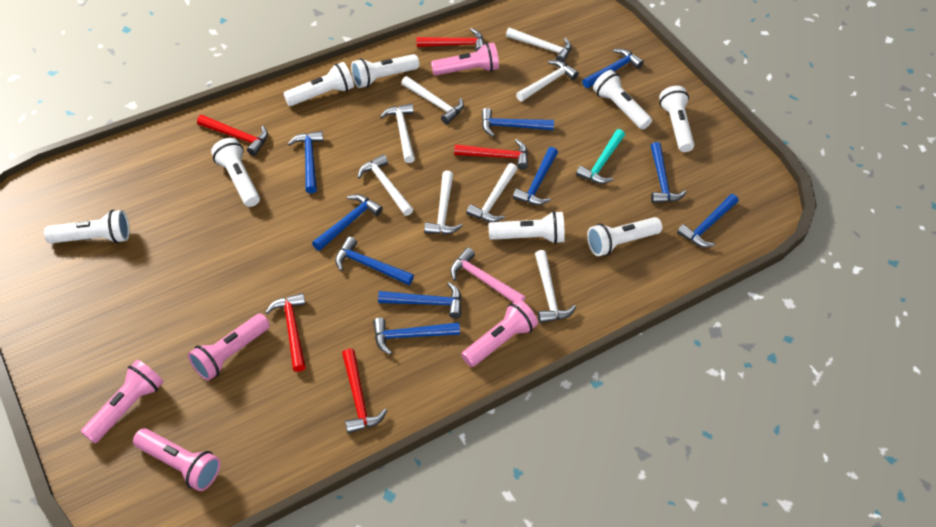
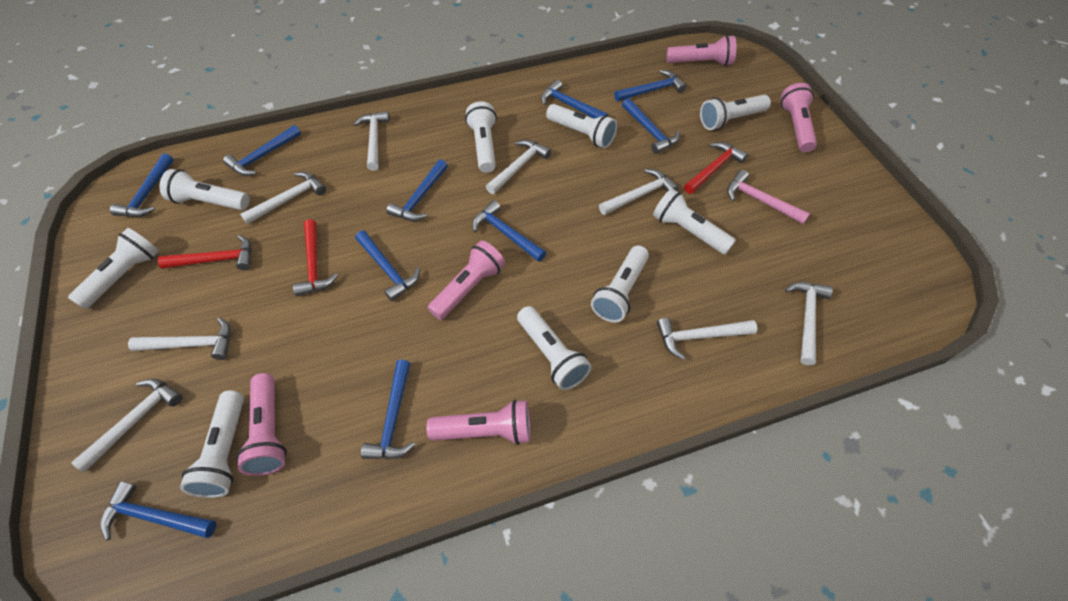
red hammer: 5 -> 3
turquoise hammer: 1 -> 0
white flashlight: 8 -> 9

